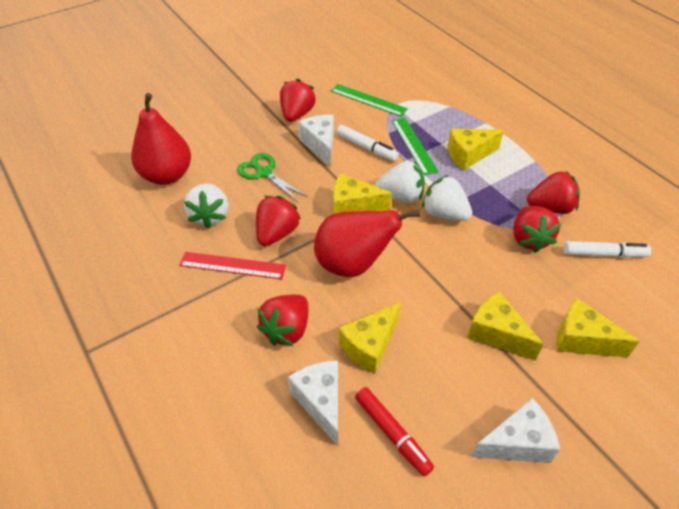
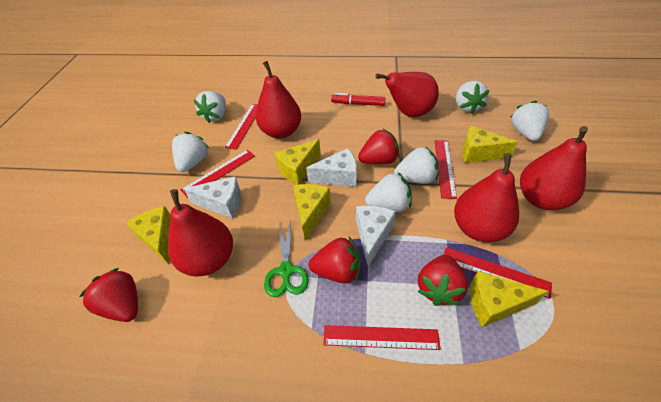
green ruler: 2 -> 0
red pear: 2 -> 5
red ruler: 1 -> 5
red strawberry: 5 -> 4
white marker: 2 -> 0
white strawberry: 3 -> 6

